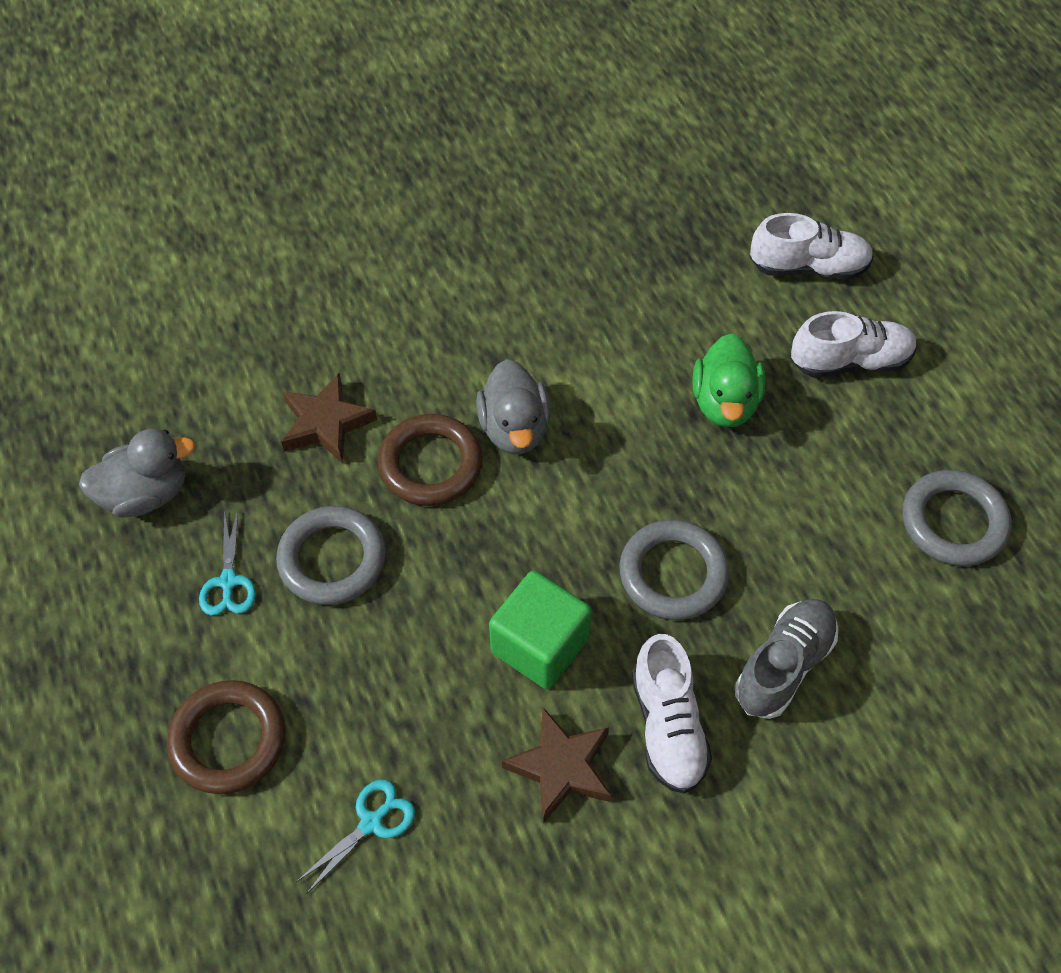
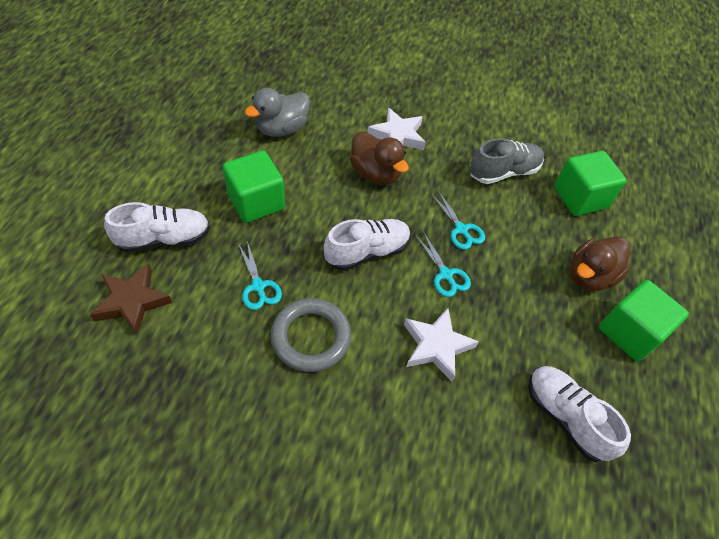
brown duck: 0 -> 2
brown ring: 2 -> 0
brown star: 2 -> 1
green cube: 1 -> 3
green duck: 1 -> 0
grey duck: 2 -> 1
grey ring: 3 -> 1
turquoise scissors: 2 -> 3
white star: 0 -> 2

